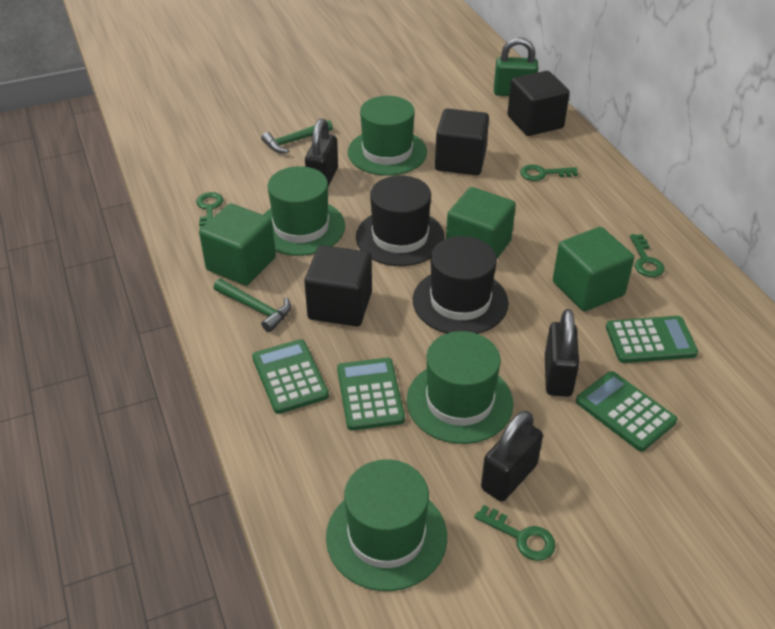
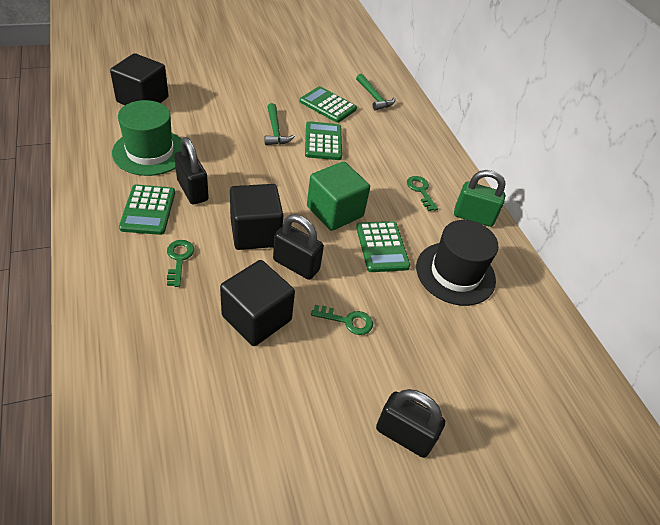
black hat: 2 -> 1
green cube: 3 -> 1
green hat: 4 -> 1
green key: 4 -> 3

